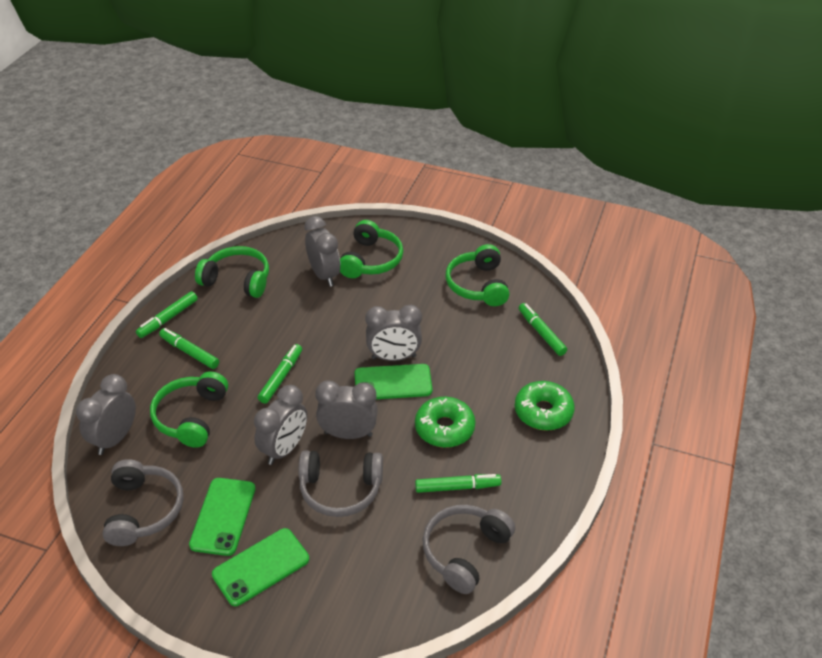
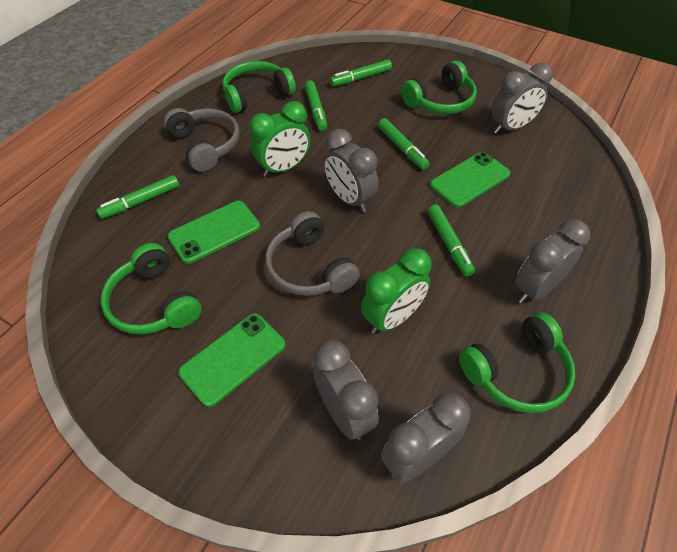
green clock: 0 -> 2
green donut: 2 -> 0
grey headphones: 3 -> 2

